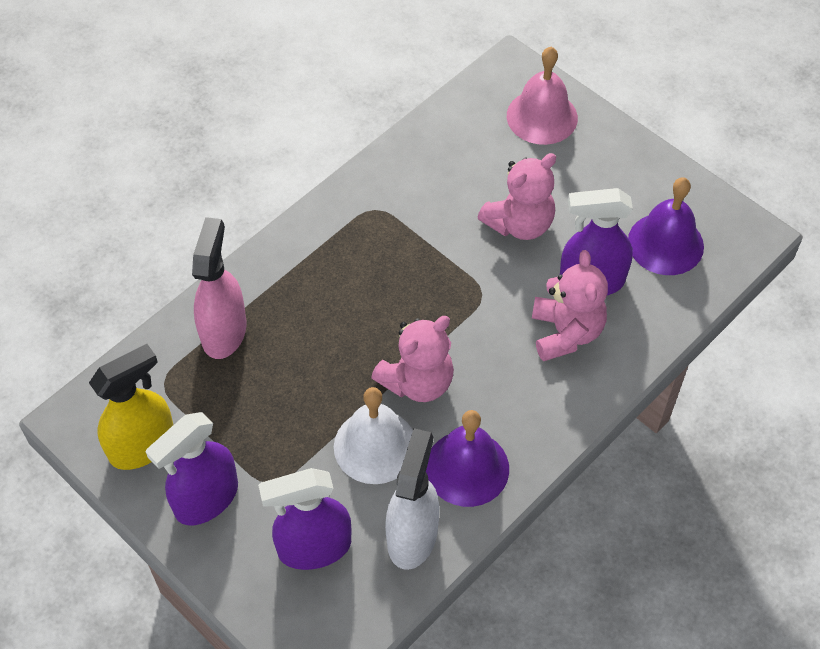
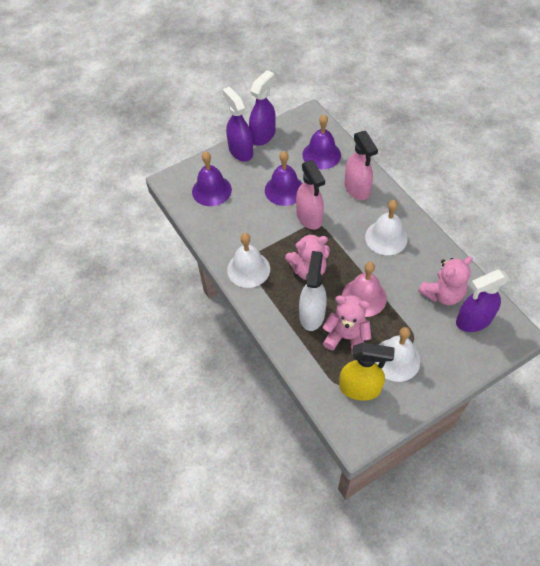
pink spray bottle: 1 -> 2
purple bell: 2 -> 3
white bell: 1 -> 3

